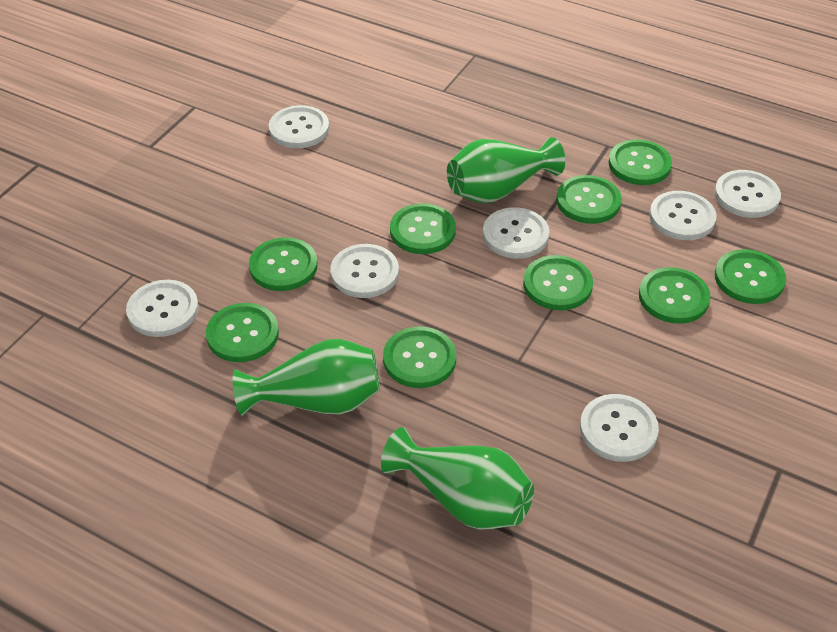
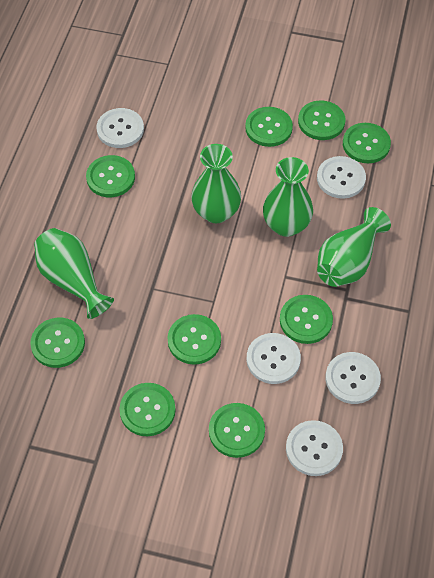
green vase: 3 -> 4
white button: 7 -> 5

